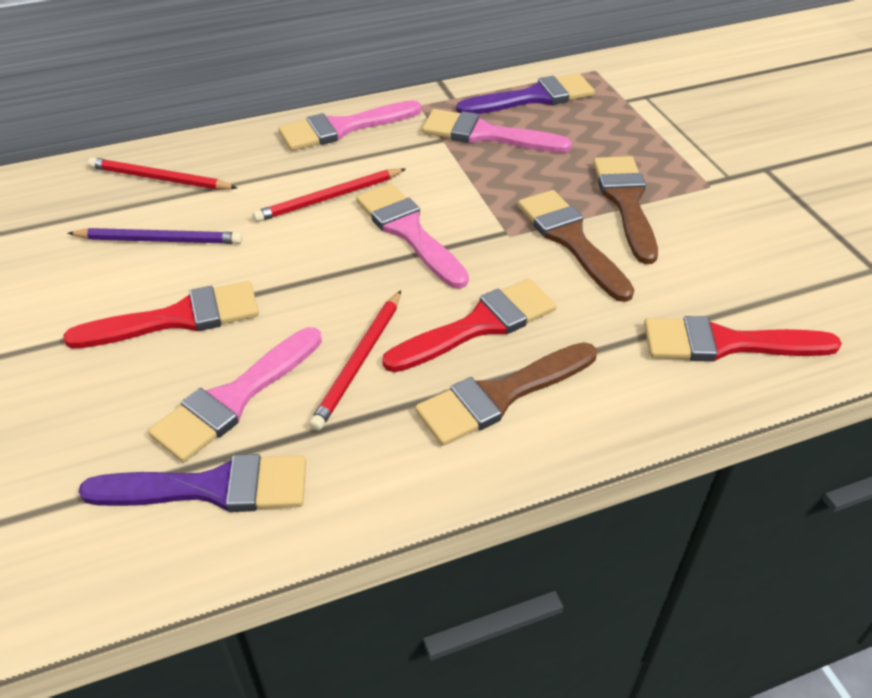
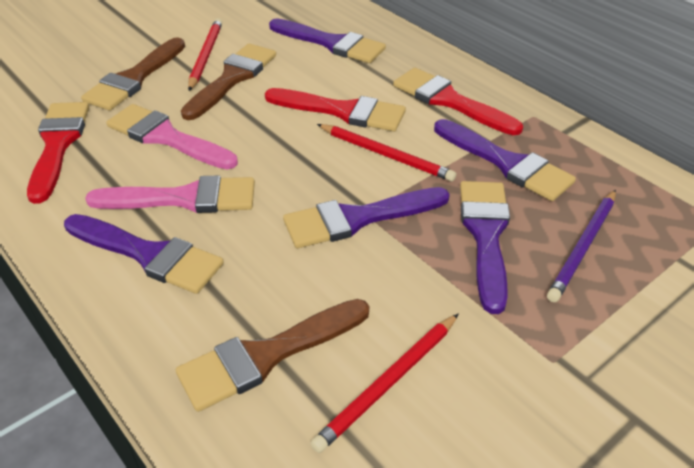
pink brush: 4 -> 2
purple brush: 2 -> 5

